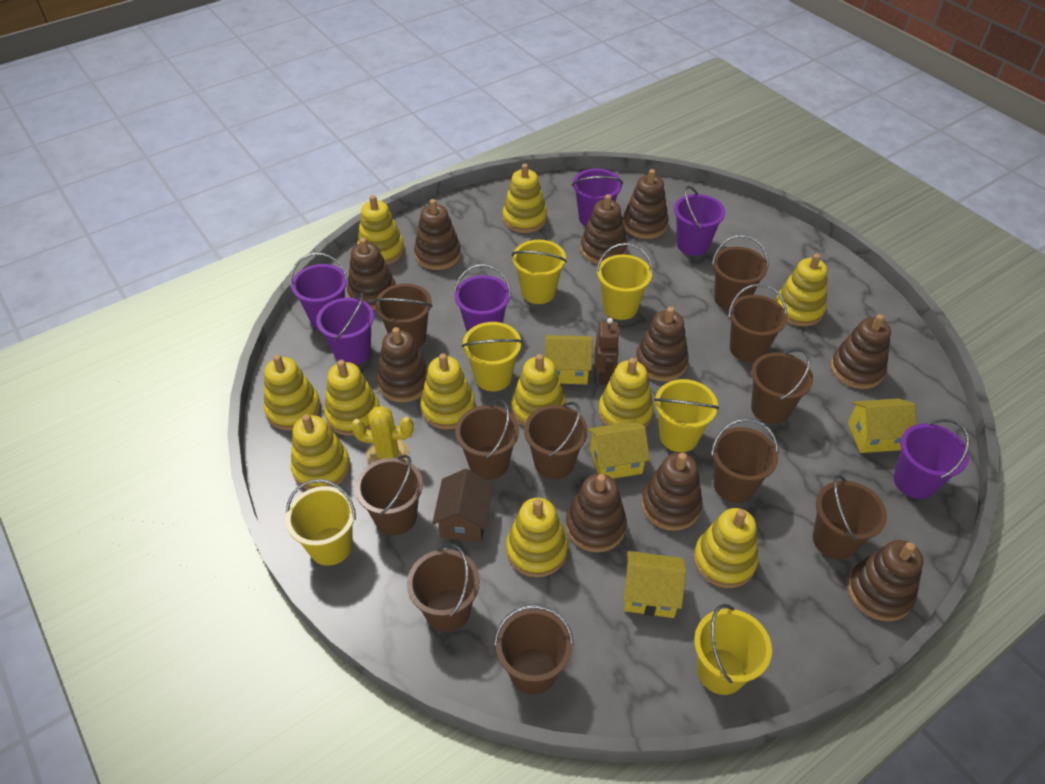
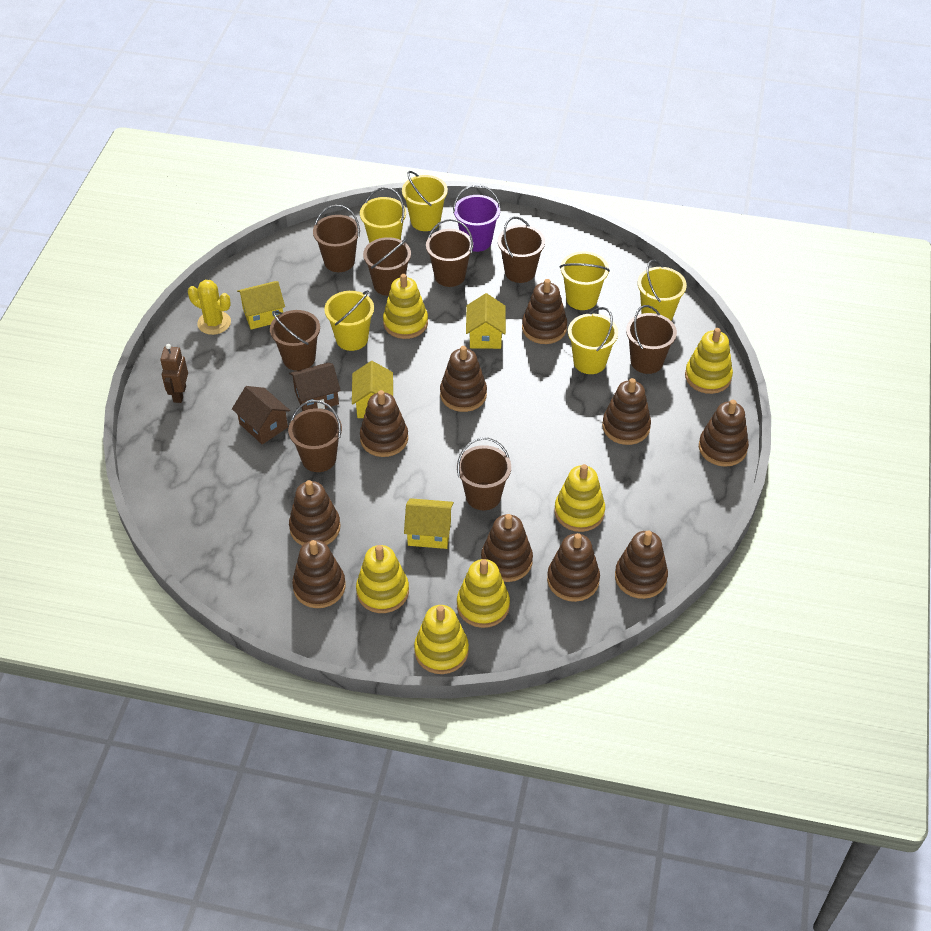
brown bucket: 11 -> 8
brown house: 1 -> 2
purple bucket: 6 -> 1
yellow stacking toy: 11 -> 6

